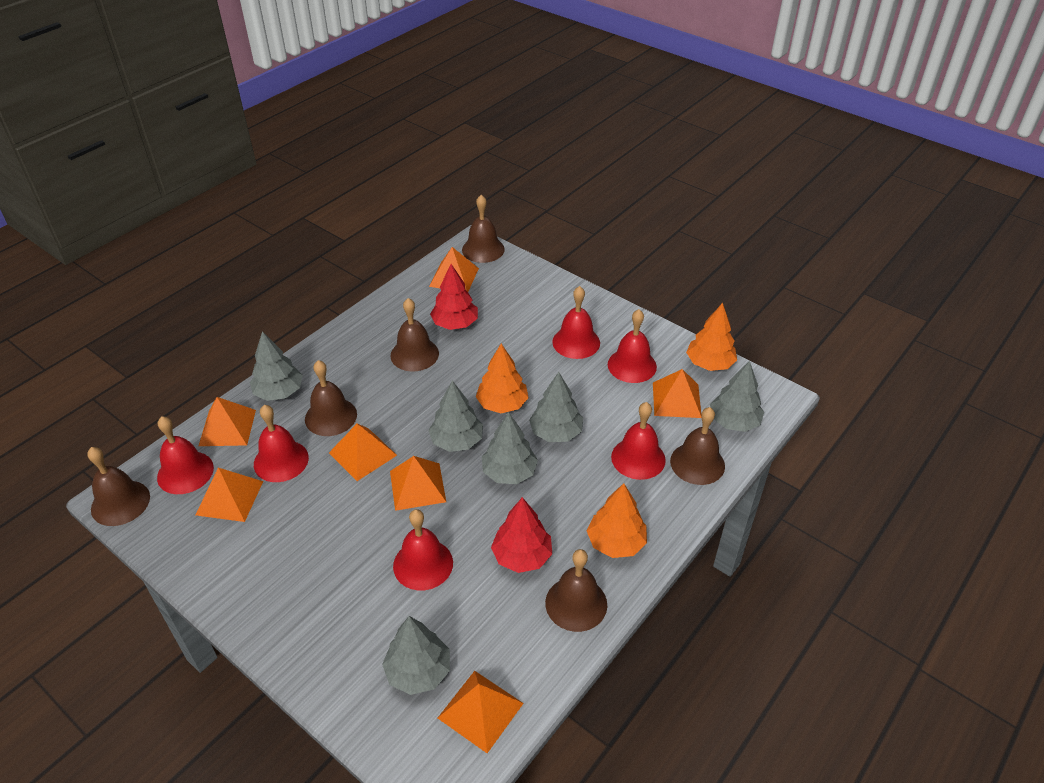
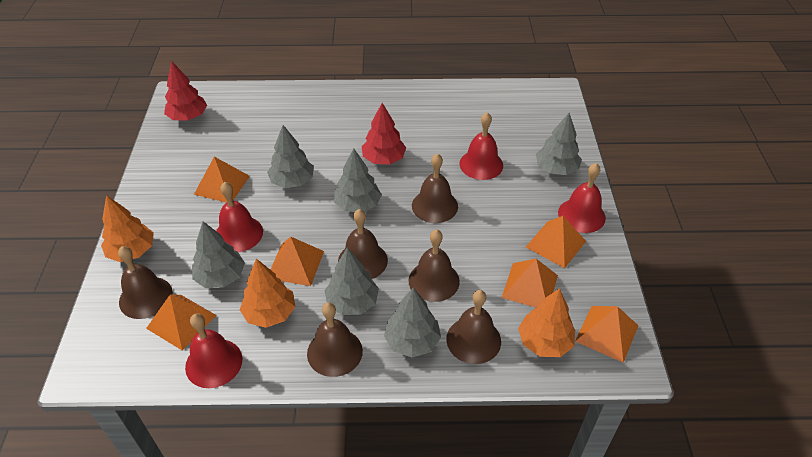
orange pyramid: 7 -> 6
red bell: 6 -> 4

